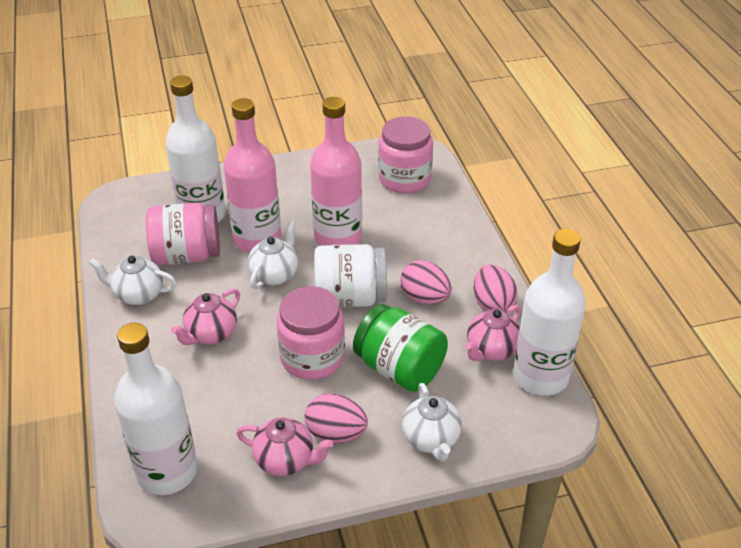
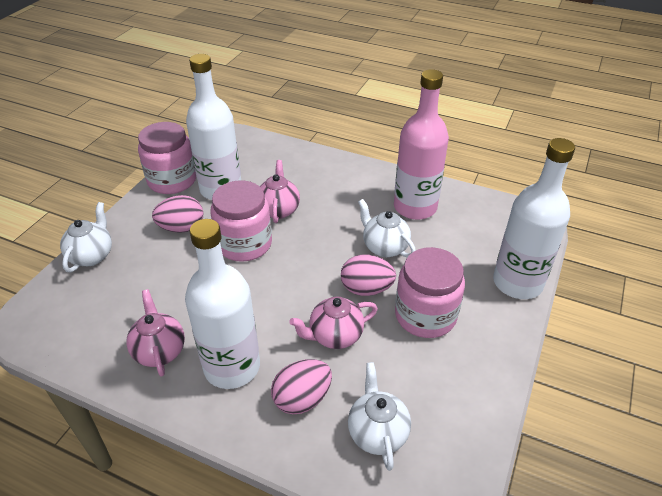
green jar: 1 -> 0
pink bottle: 2 -> 1
white jar: 1 -> 0

